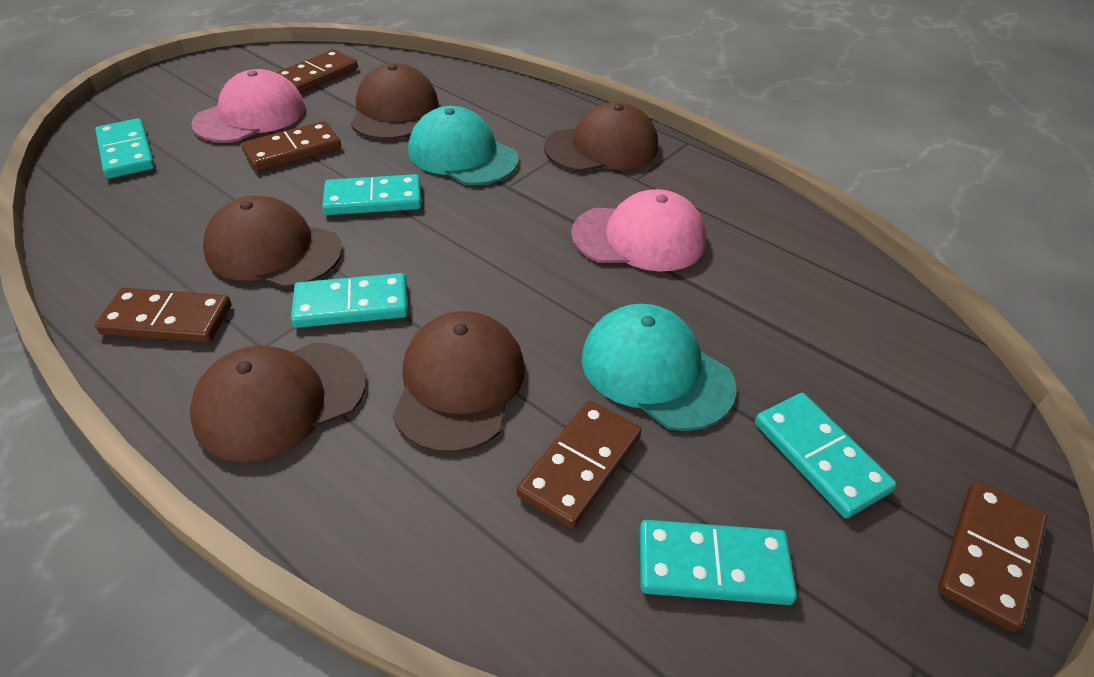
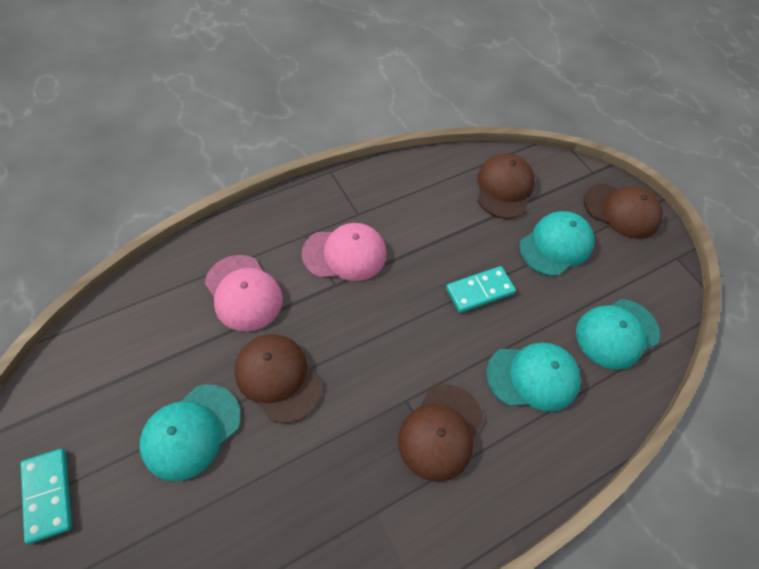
brown cap: 5 -> 4
brown domino: 5 -> 0
turquoise cap: 2 -> 4
turquoise domino: 5 -> 2

